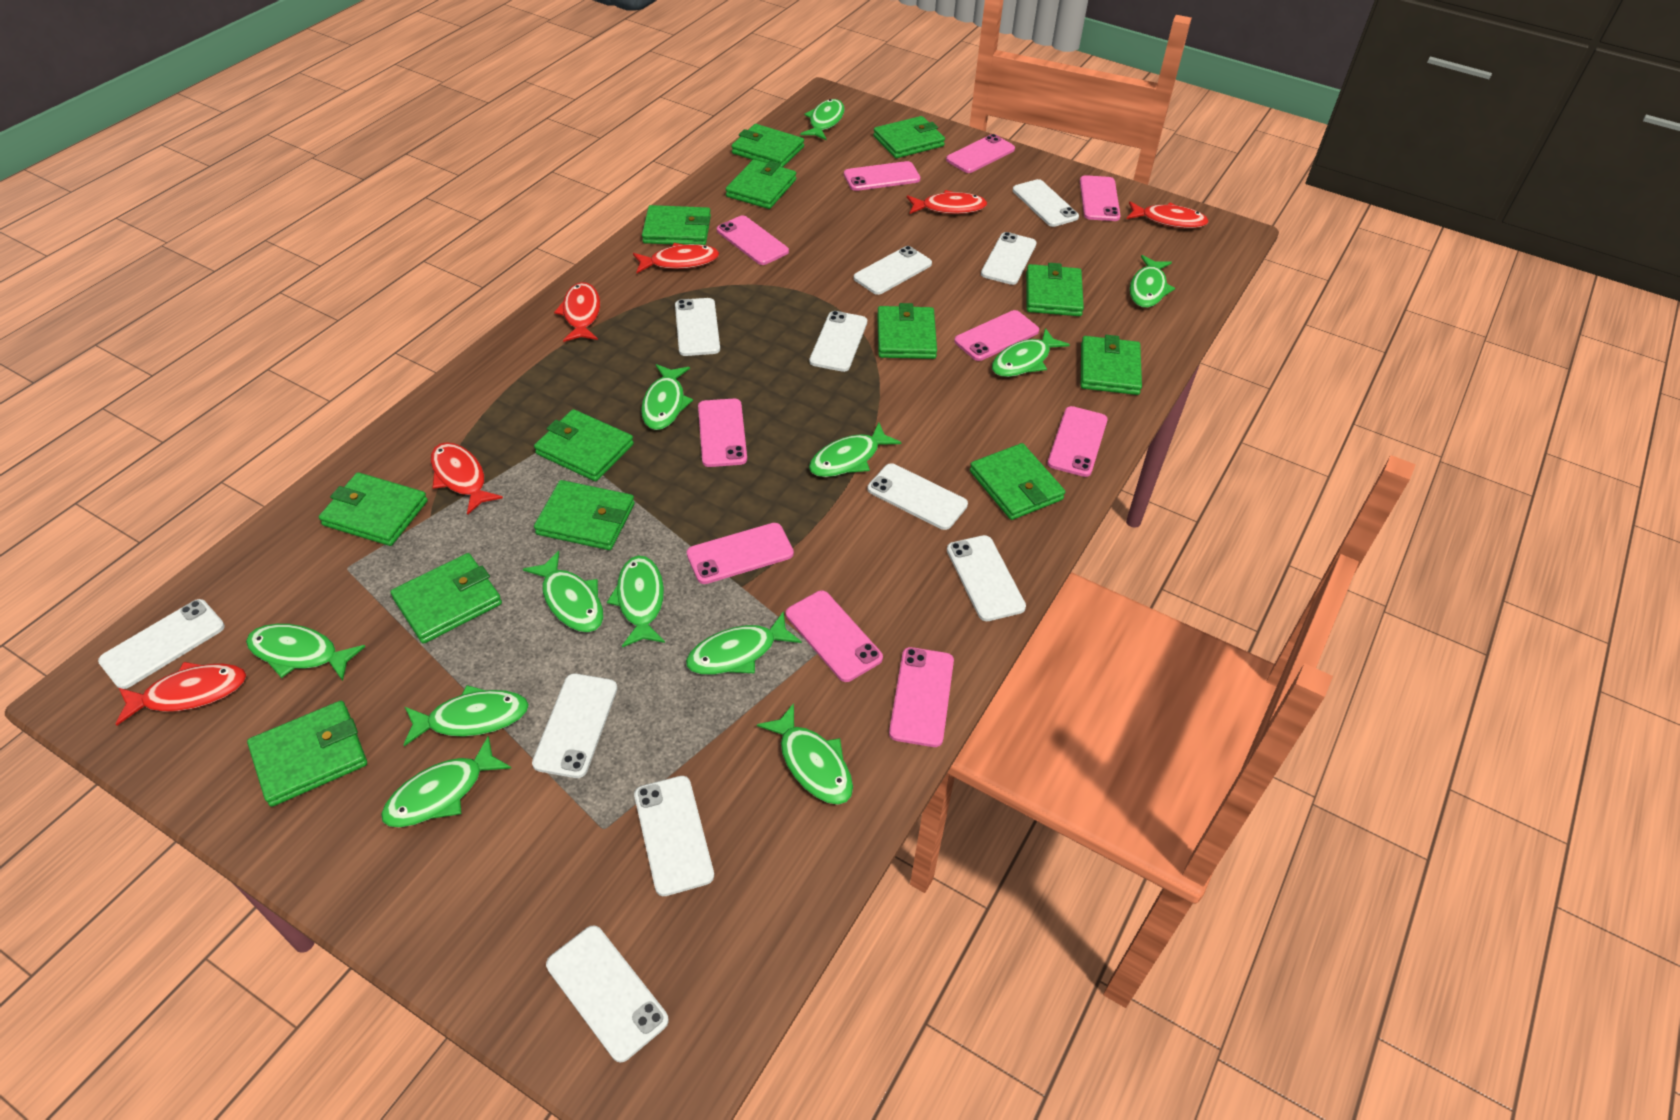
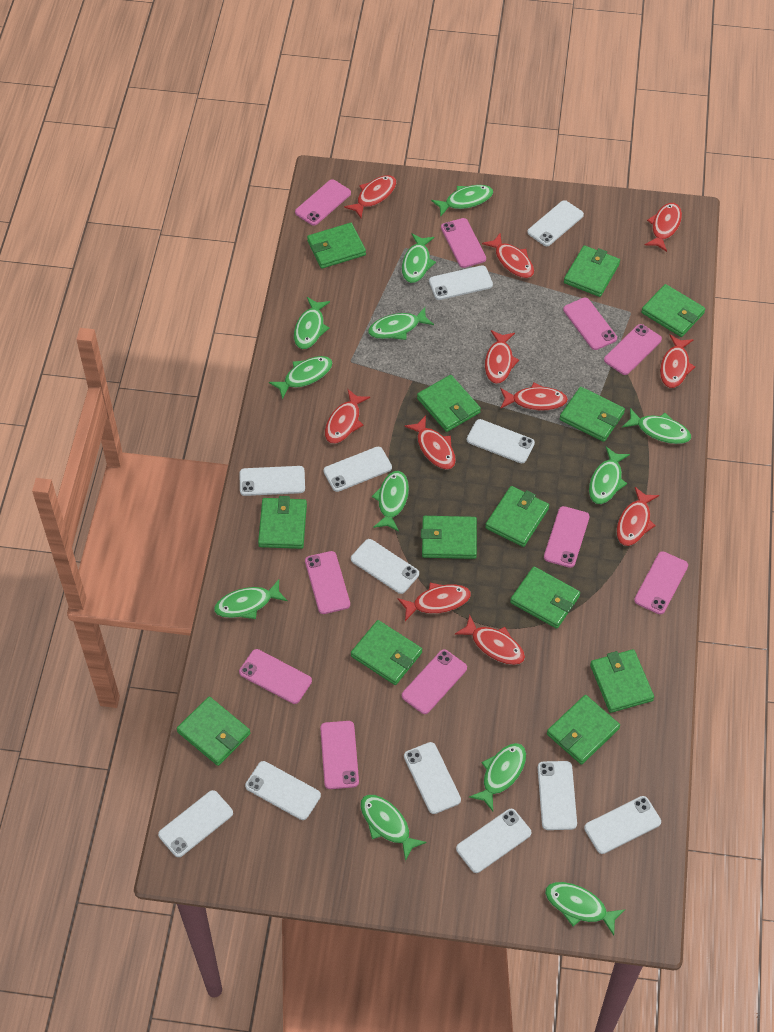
red fish: 6 -> 11
white phone: 11 -> 12

